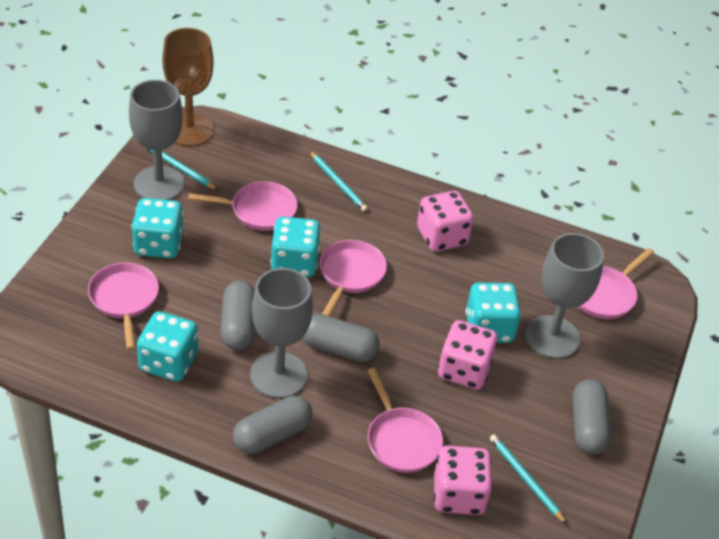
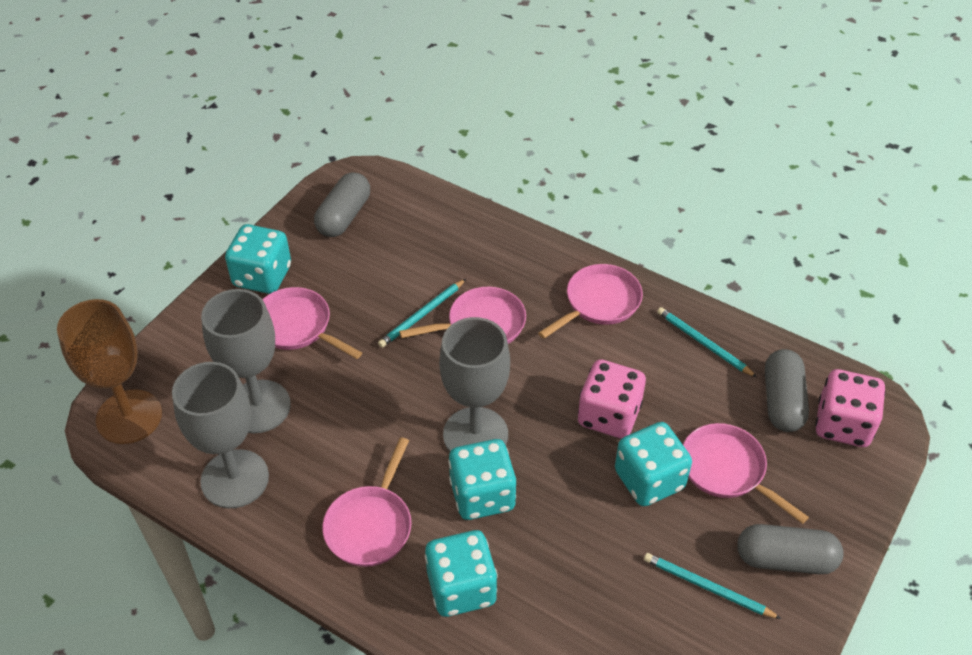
grey capsule: 4 -> 3
pink dice: 3 -> 2

